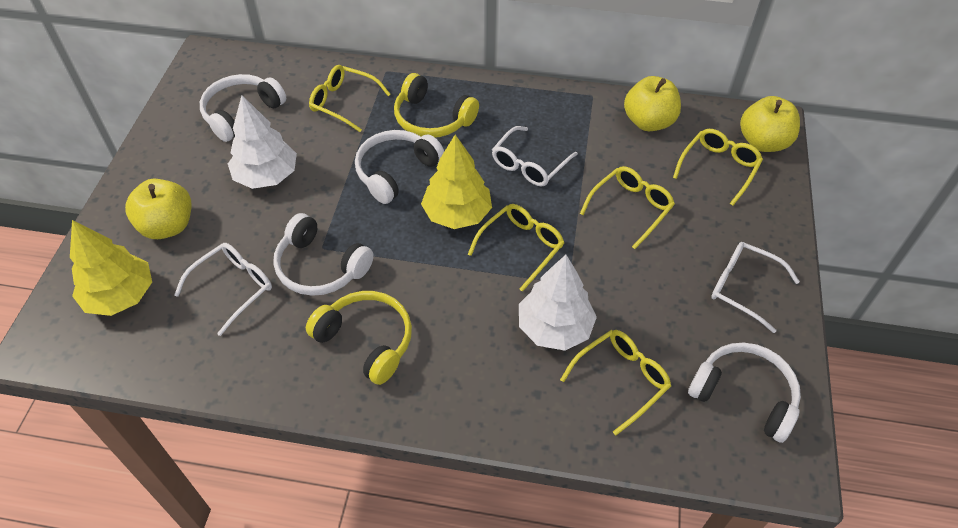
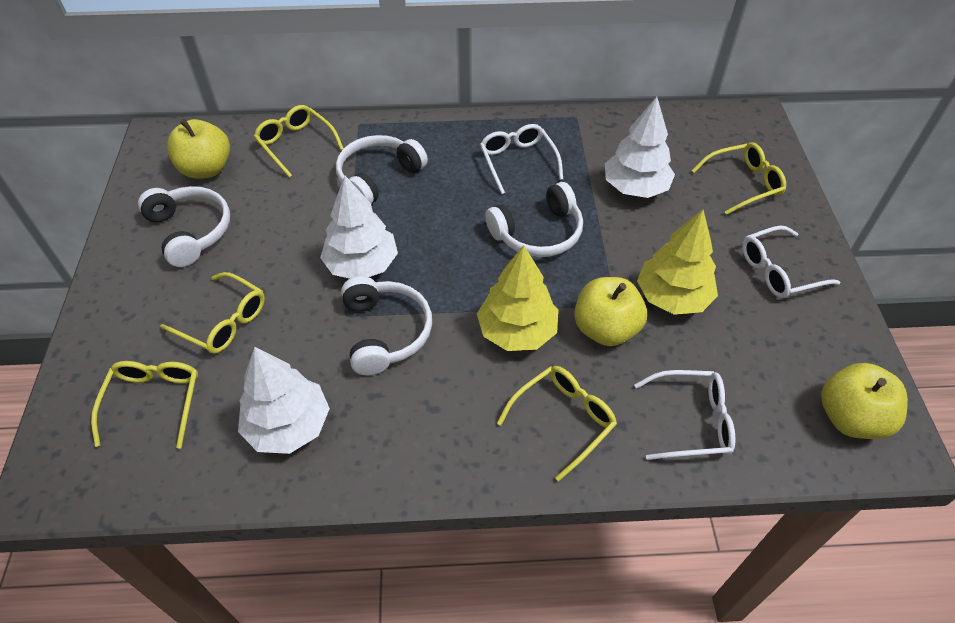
white tree: 2 -> 3
yellow headphones: 2 -> 0

